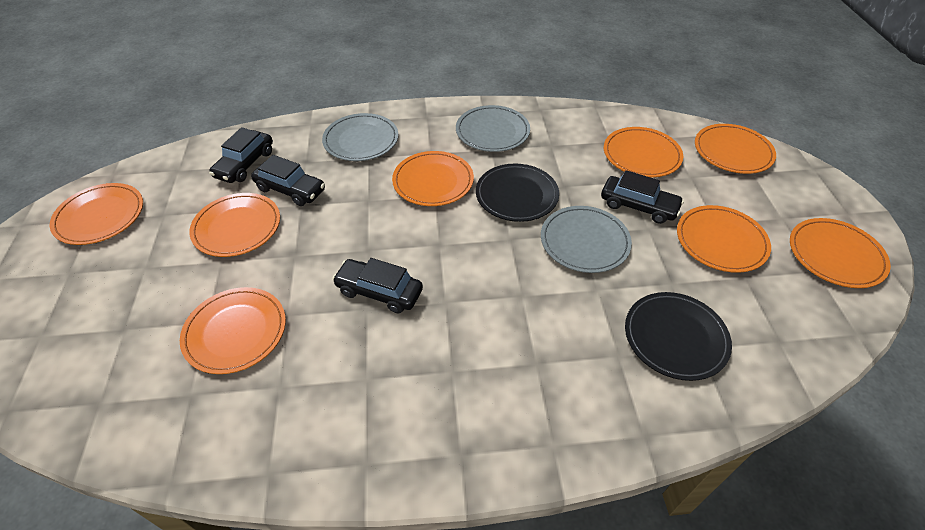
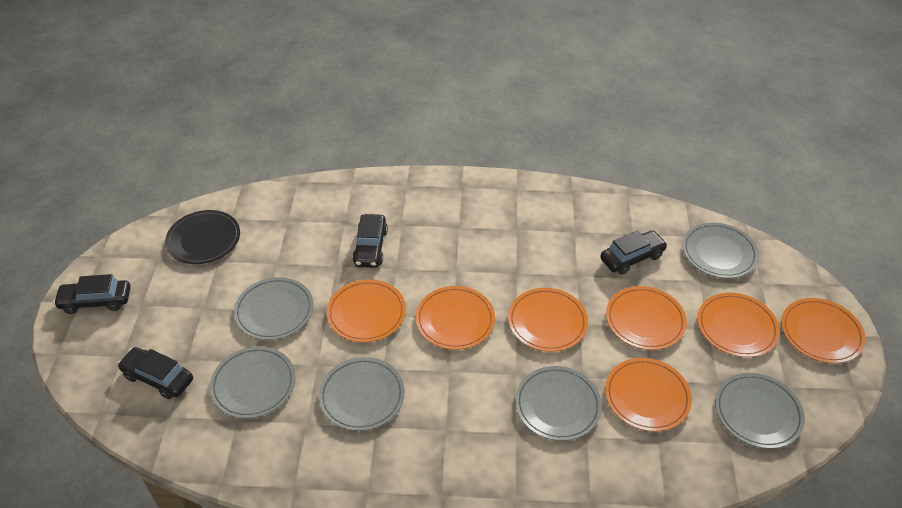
black plate: 2 -> 1
grey plate: 3 -> 6
orange plate: 8 -> 7

